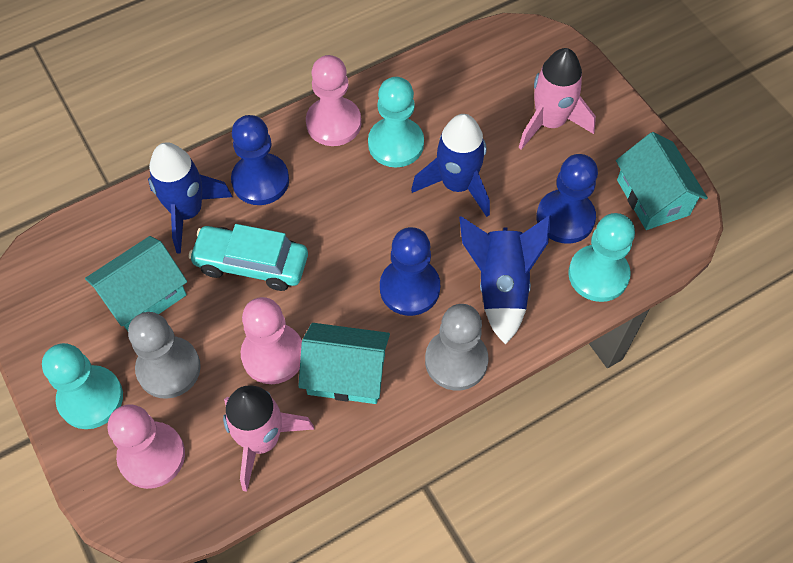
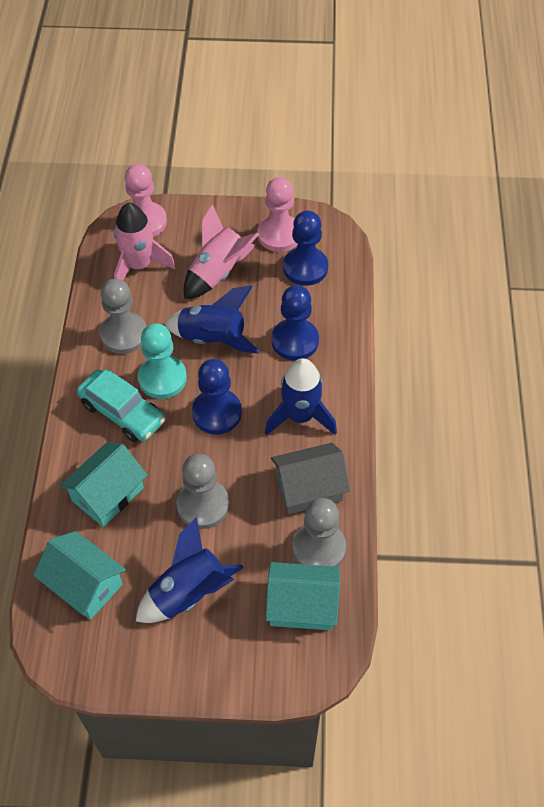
grey house: 0 -> 1
grey pawn: 2 -> 3
pink pawn: 3 -> 2
turquoise pawn: 3 -> 1

